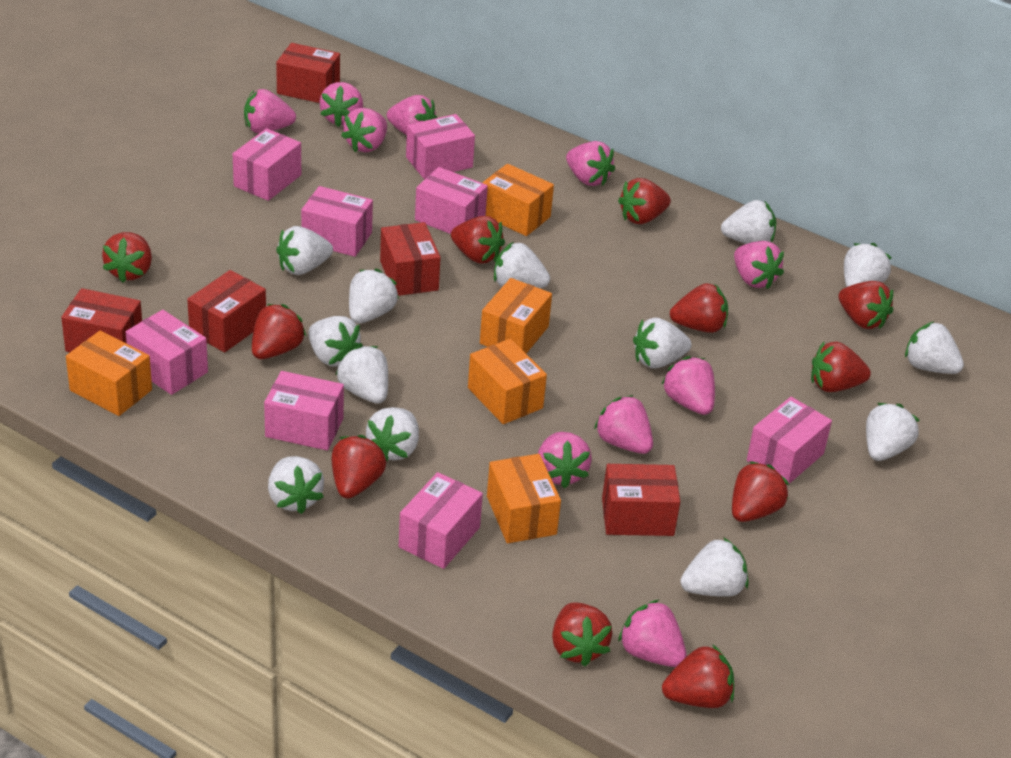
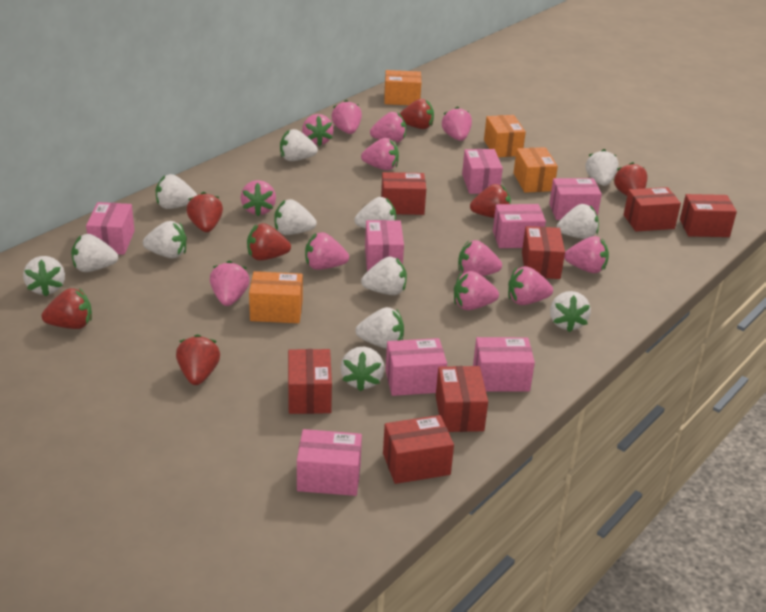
orange box: 5 -> 4
pink strawberry: 10 -> 12
red box: 5 -> 7
red strawberry: 11 -> 7

